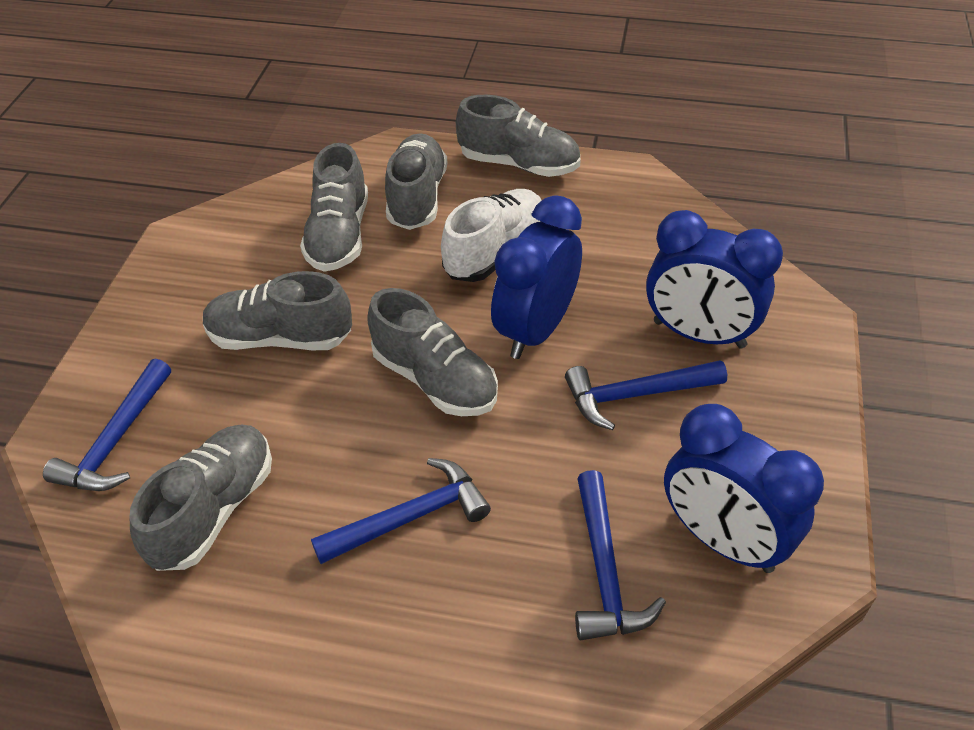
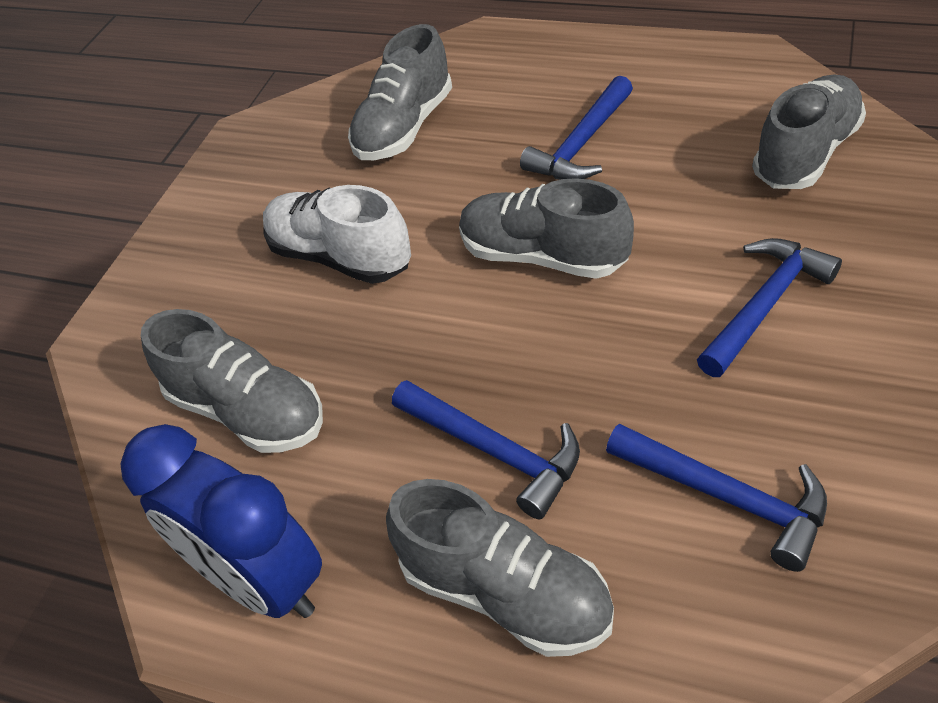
blue clock: 3 -> 1
grey shoe: 6 -> 5

